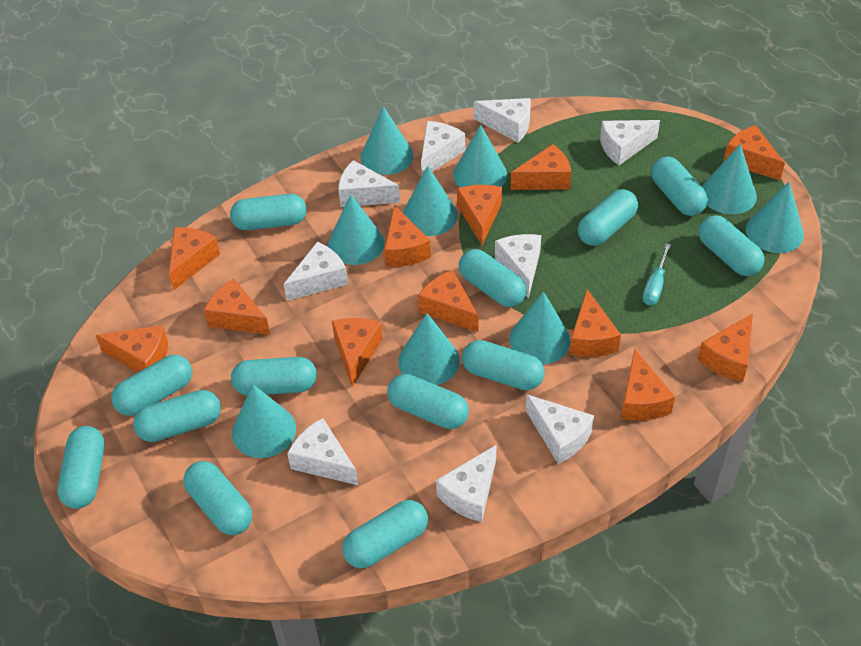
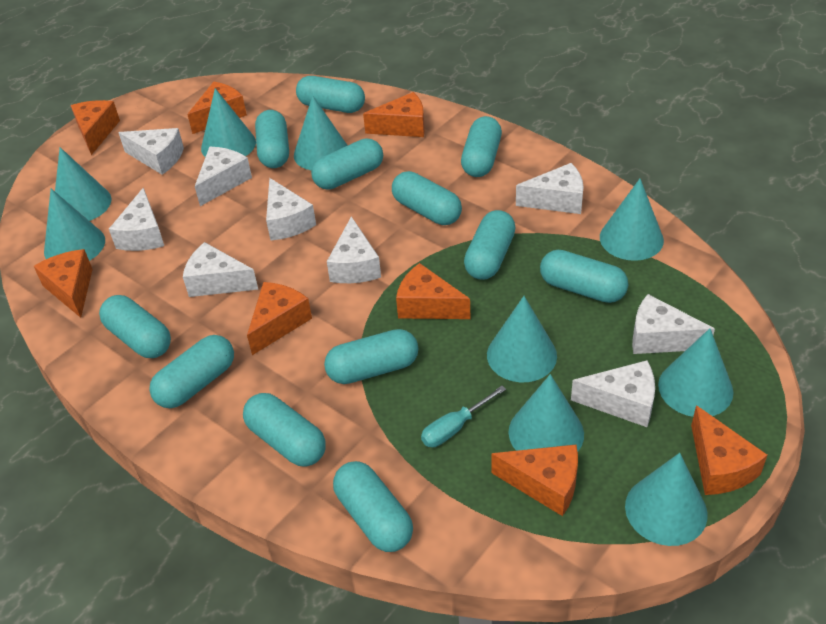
orange cheese: 12 -> 8
turquoise capsule: 13 -> 12

